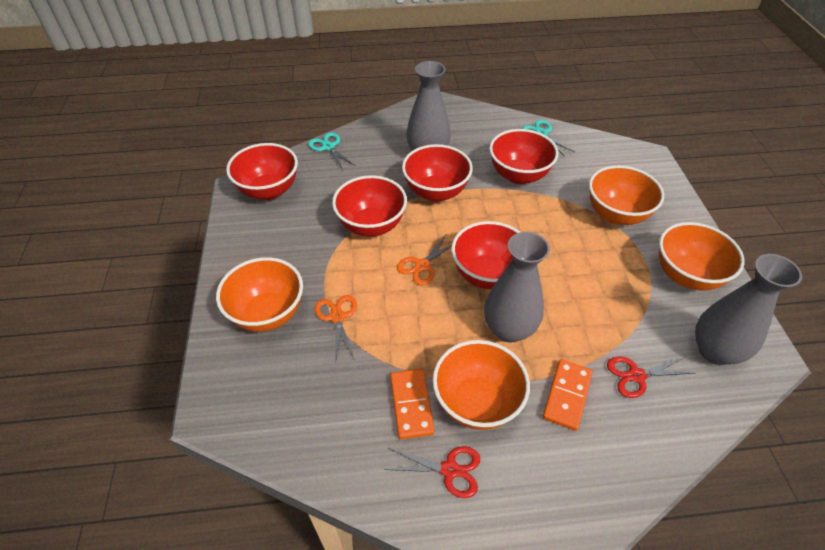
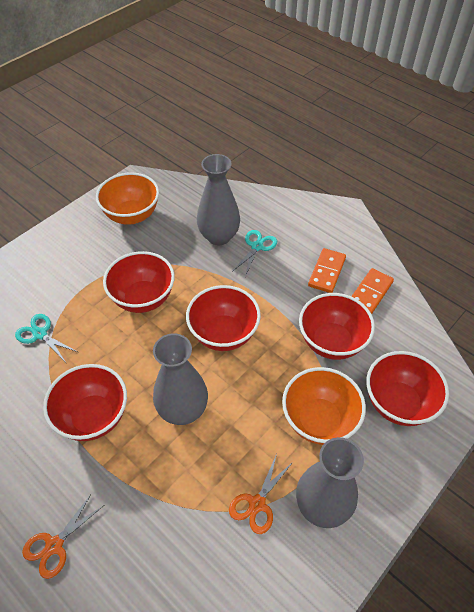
orange bowl: 4 -> 2
red scissors: 2 -> 0

